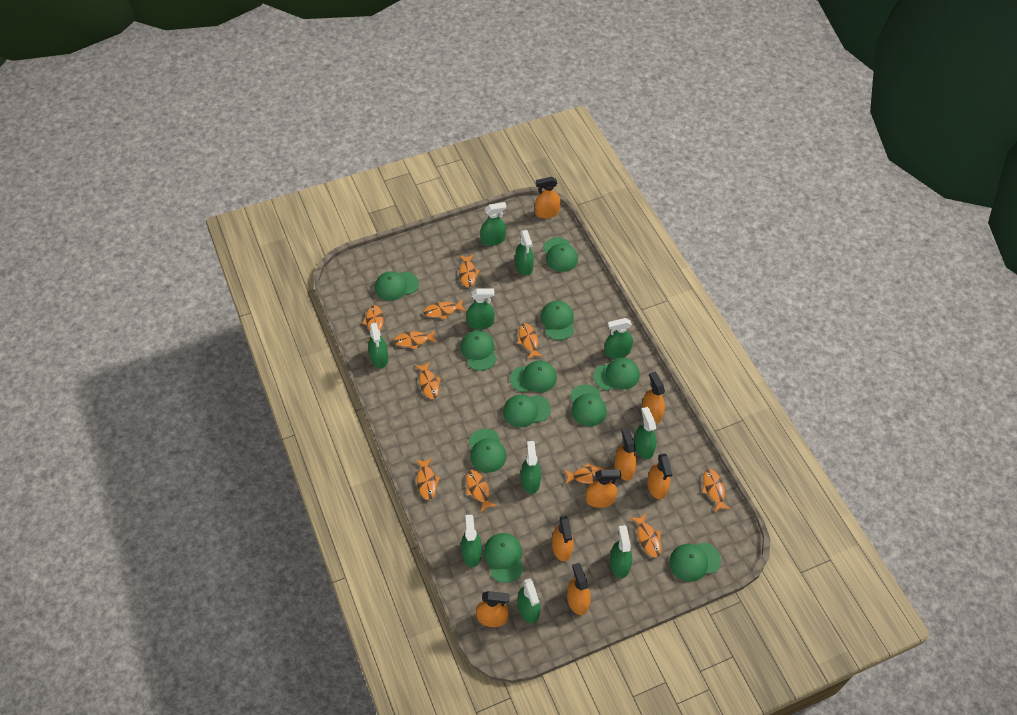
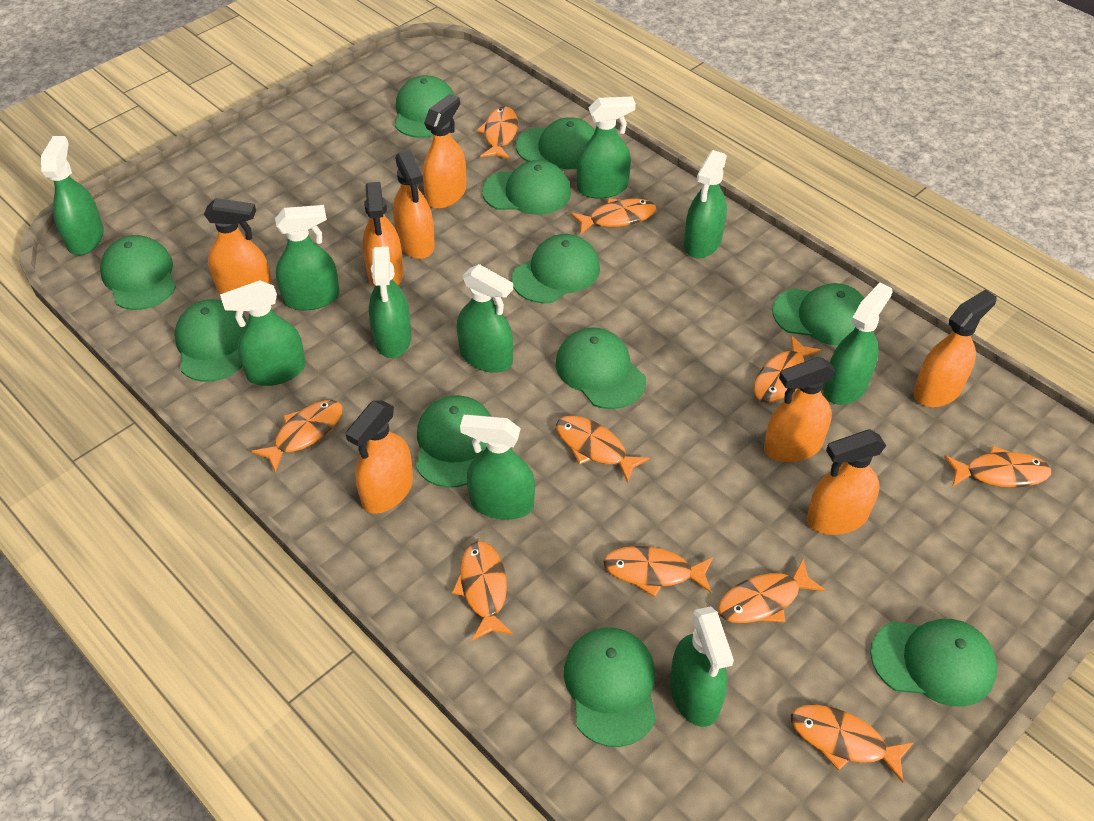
orange fish: 11 -> 10

